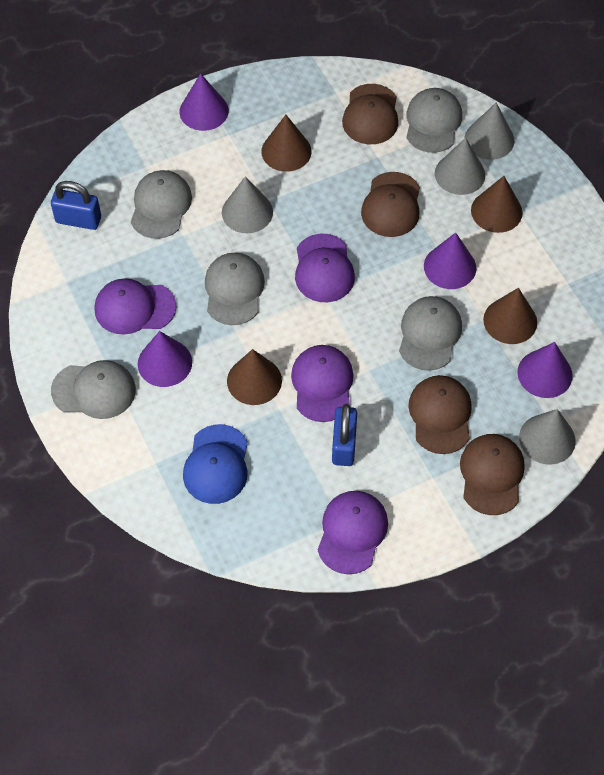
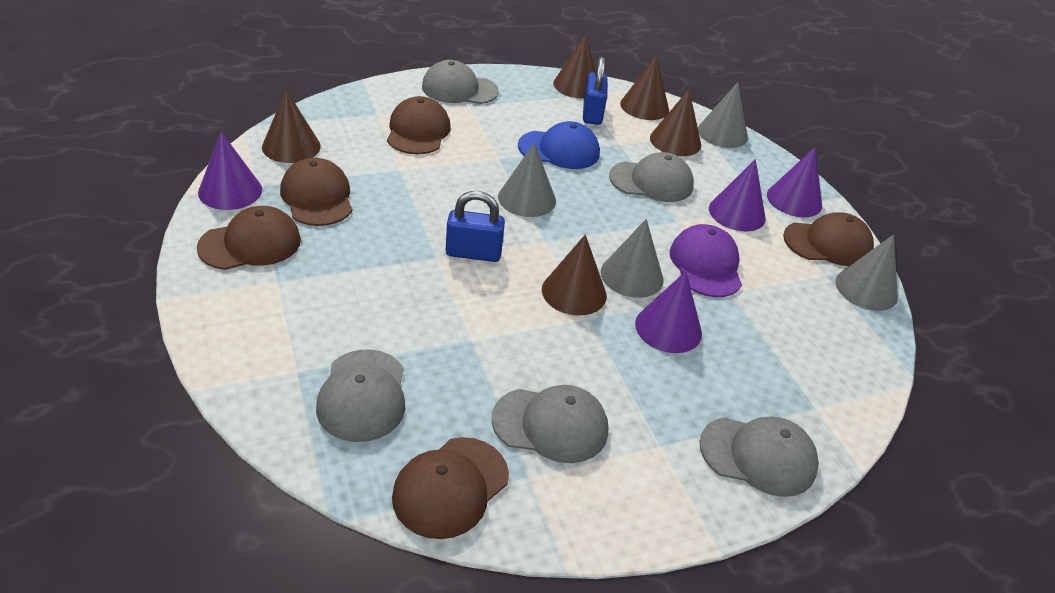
brown cap: 4 -> 5
brown cone: 4 -> 5
purple cap: 4 -> 1

